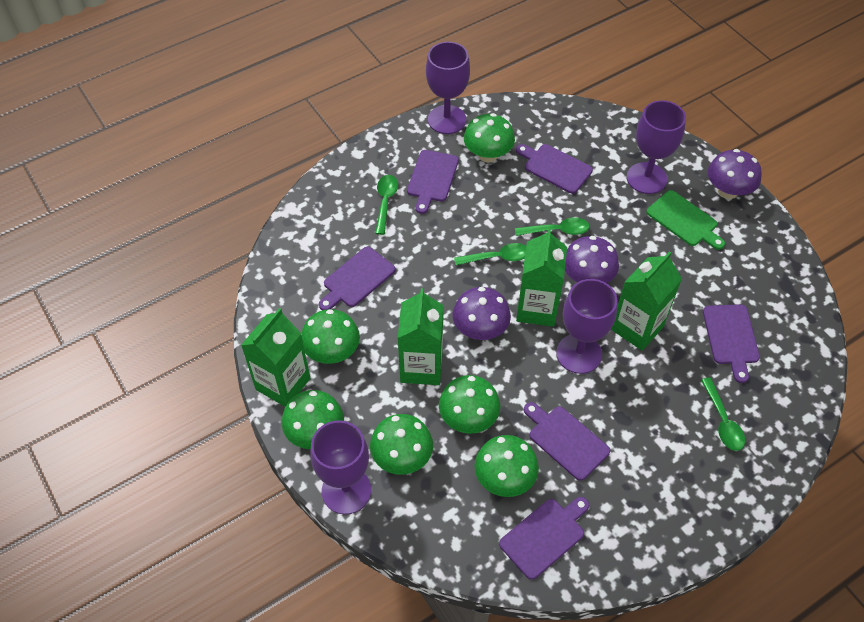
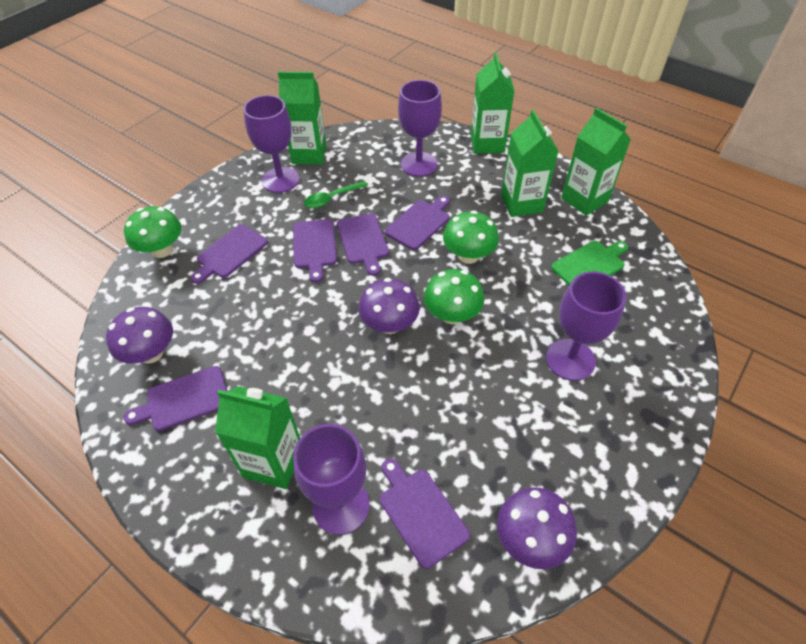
green carton: 4 -> 5
green mushroom: 6 -> 3
green spoon: 4 -> 1

